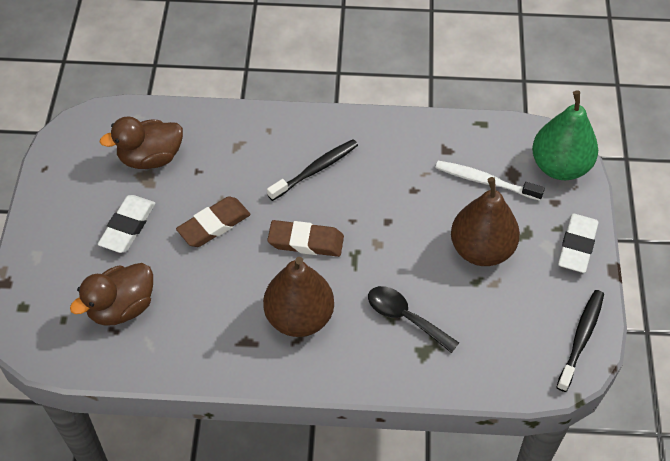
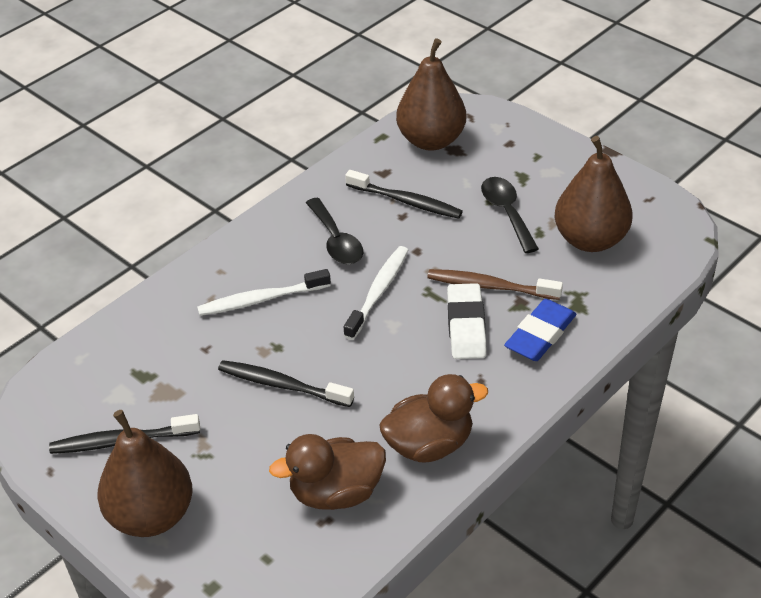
black spoon: 1 -> 2
black toothbrush: 2 -> 3
blue eraser: 0 -> 1
brown eraser: 2 -> 0
brown pear: 2 -> 3
brown toothbrush: 0 -> 1
green pear: 1 -> 0
white eraser: 2 -> 1
white toothbrush: 1 -> 2

